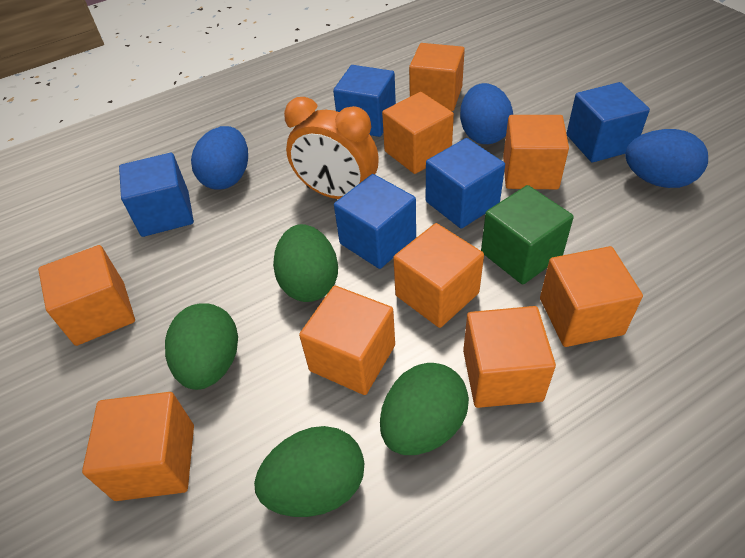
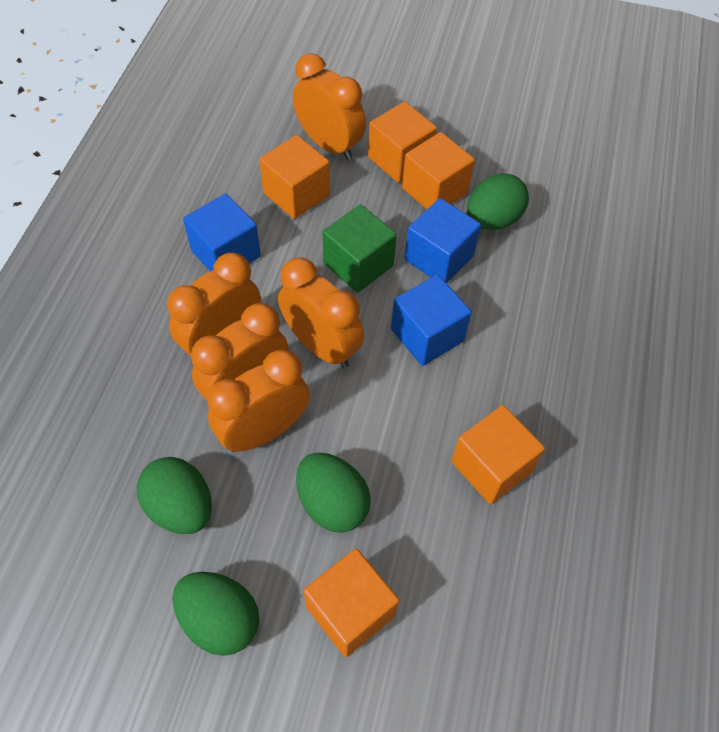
blue cube: 5 -> 3
blue egg: 3 -> 0
orange clock: 1 -> 5
orange cube: 9 -> 5

